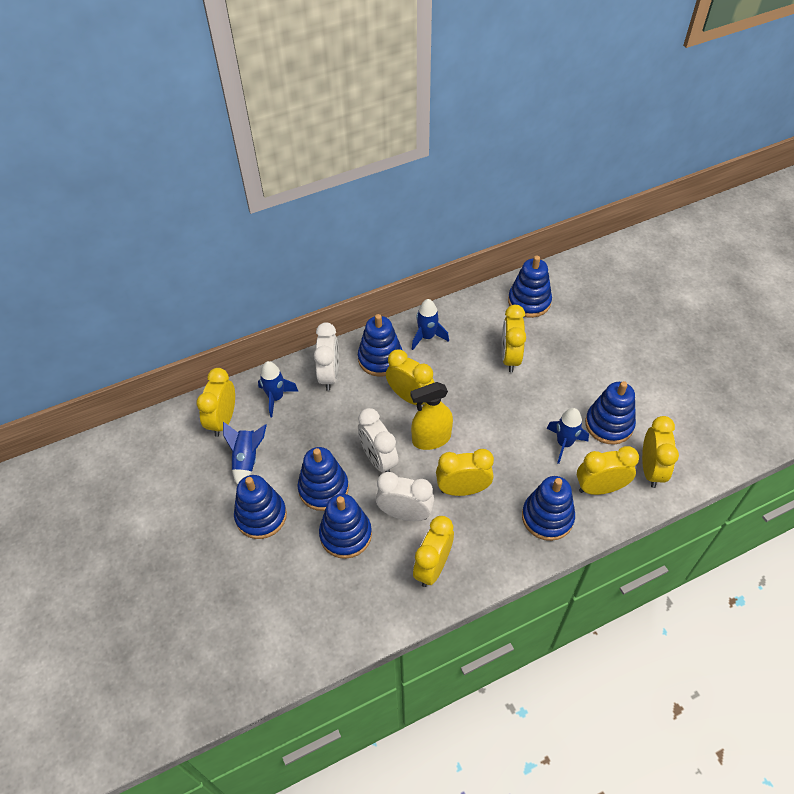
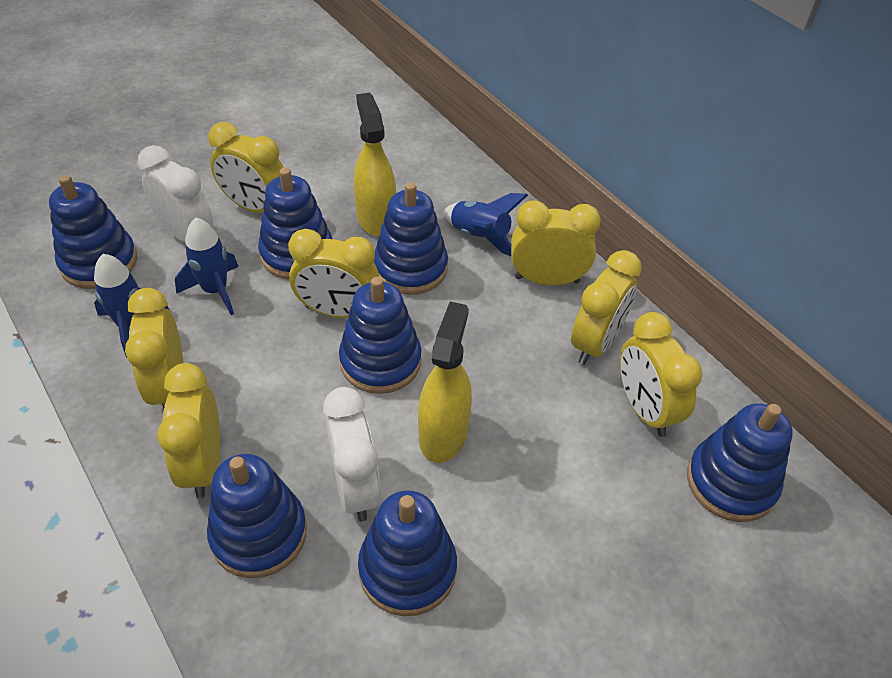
blue rocket: 4 -> 3
white clock: 3 -> 2
yellow spray bottle: 1 -> 2

